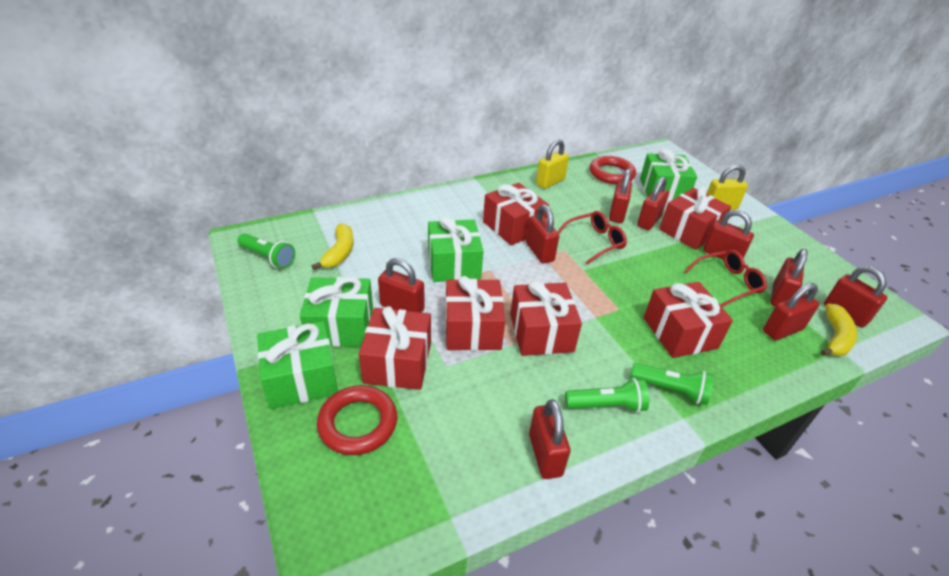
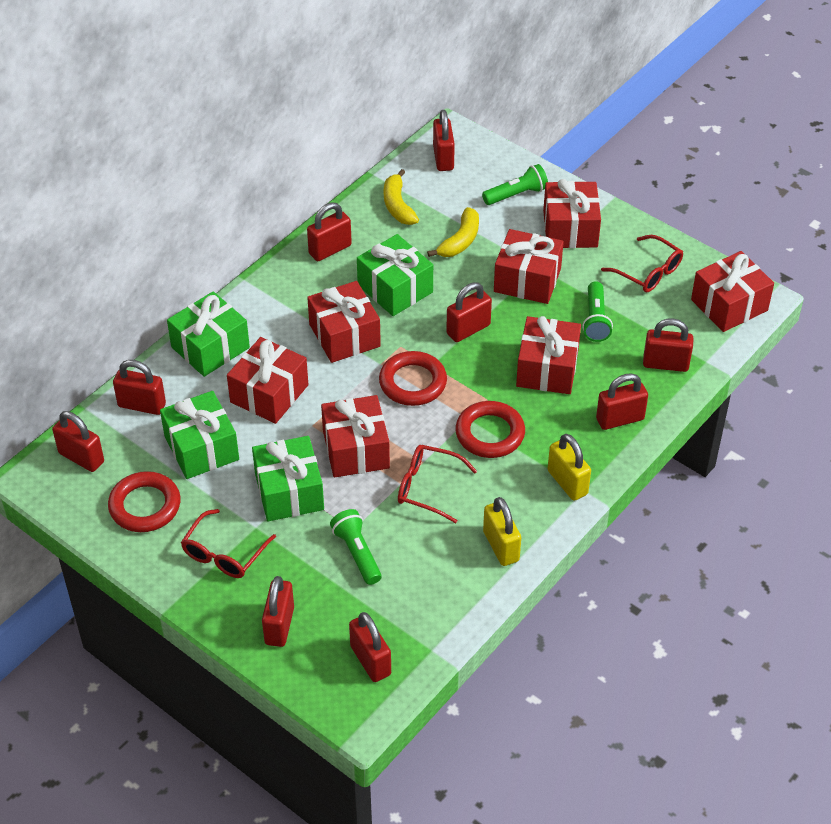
red gift: 6 -> 7
red glasses: 2 -> 3
red ring: 2 -> 3

